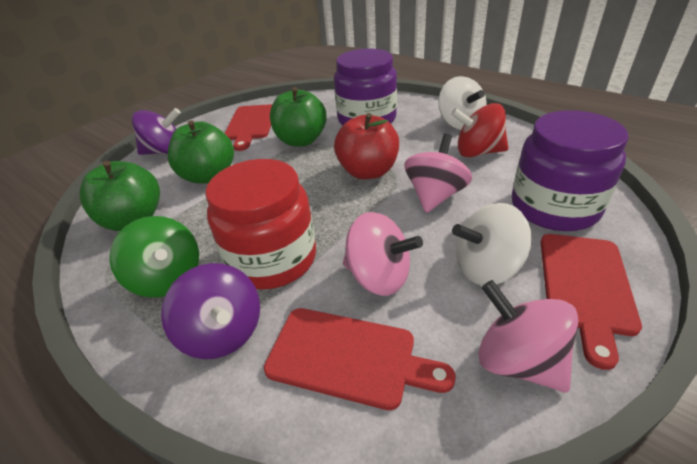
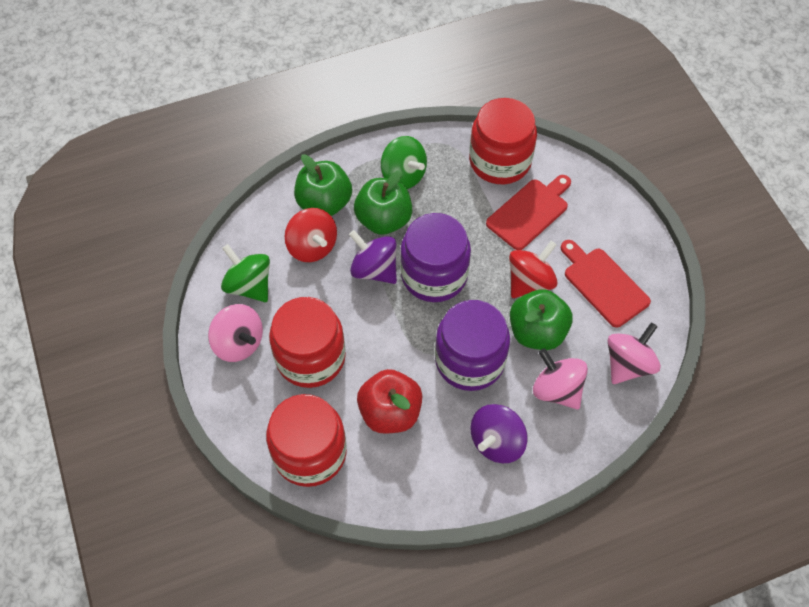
green spinning top: 1 -> 2
red cutting board: 3 -> 2
red jar: 1 -> 3
red spinning top: 1 -> 2
white spinning top: 2 -> 0

